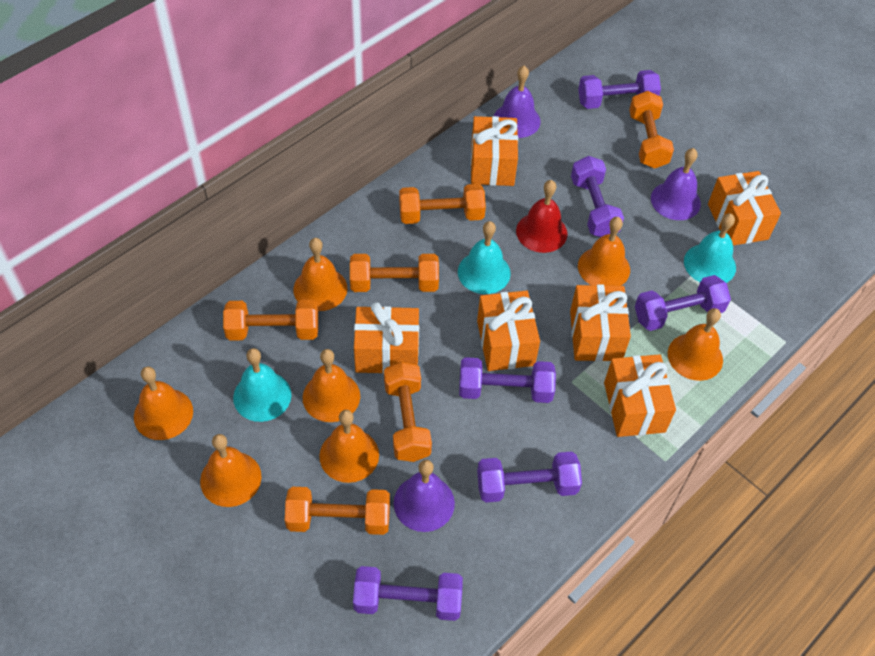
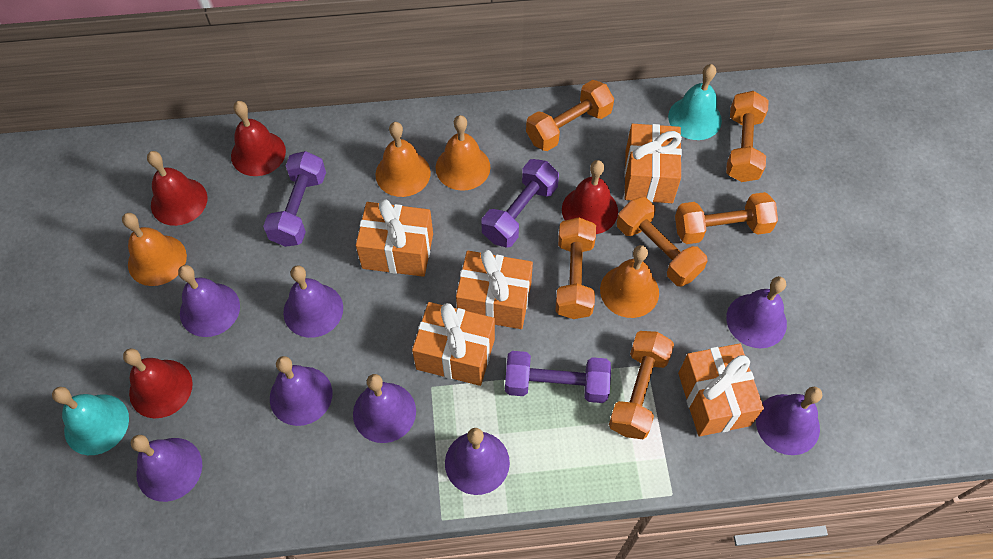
orange bell: 7 -> 4
orange gift: 6 -> 5
purple bell: 3 -> 8
purple dumbbell: 6 -> 3
red bell: 1 -> 4
turquoise bell: 3 -> 2

